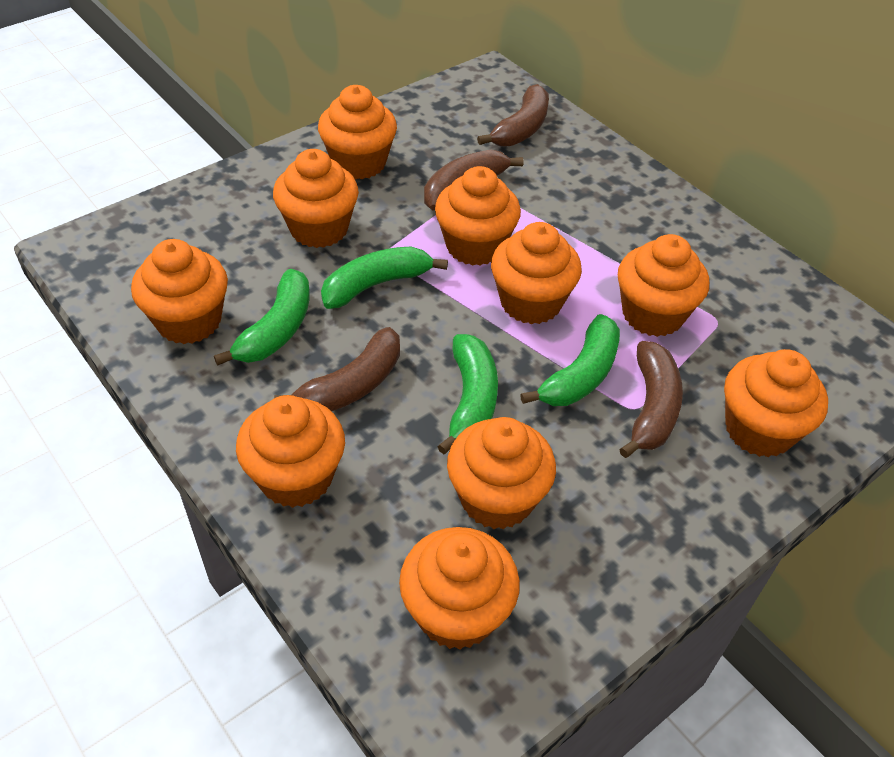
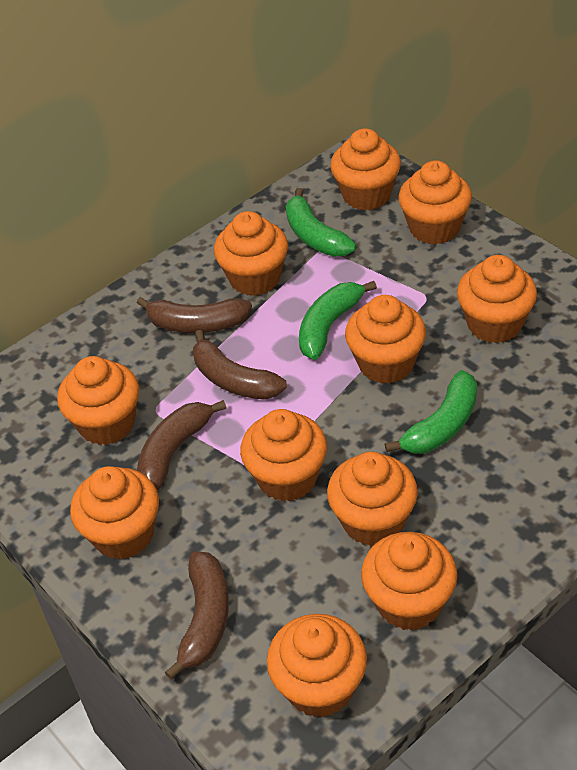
green banana: 4 -> 3
orange cupcake: 10 -> 11

